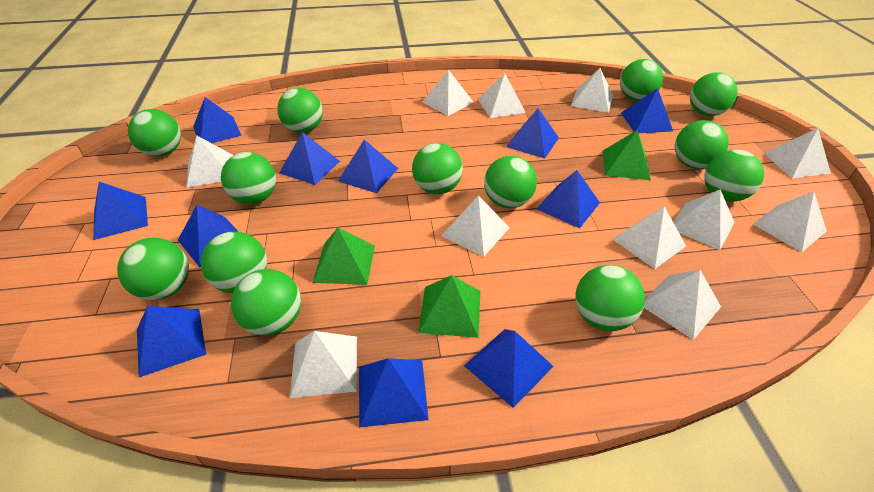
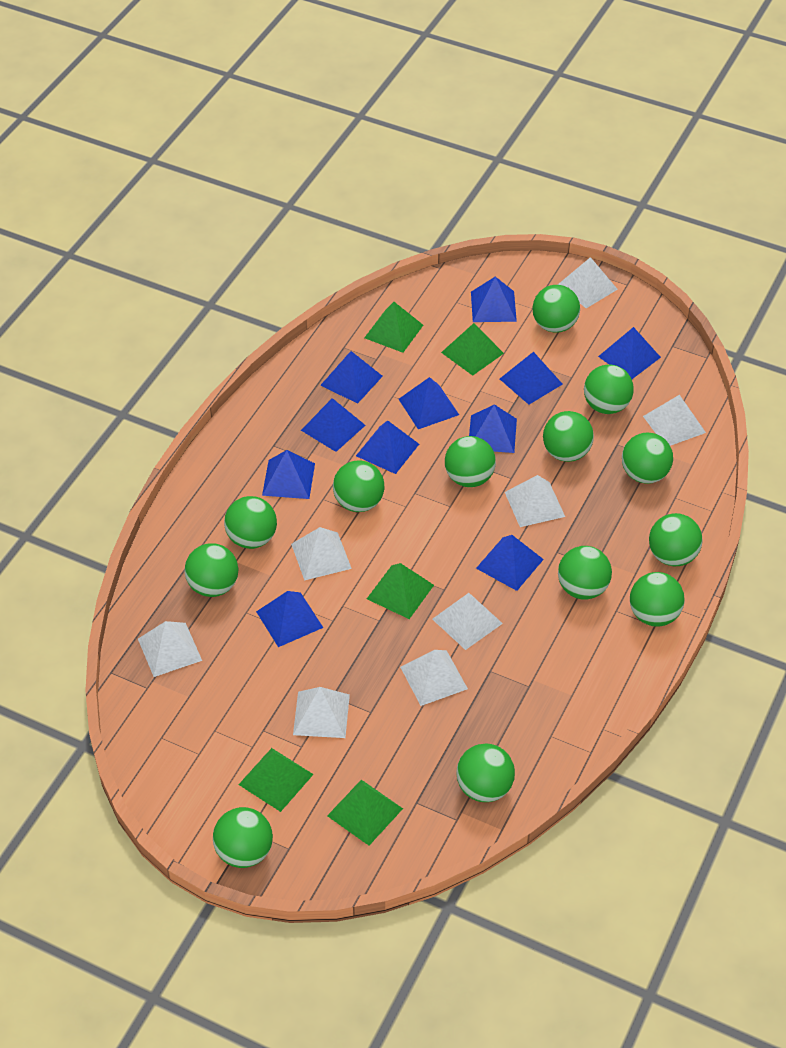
green pyramid: 3 -> 5
white pyramid: 11 -> 8

